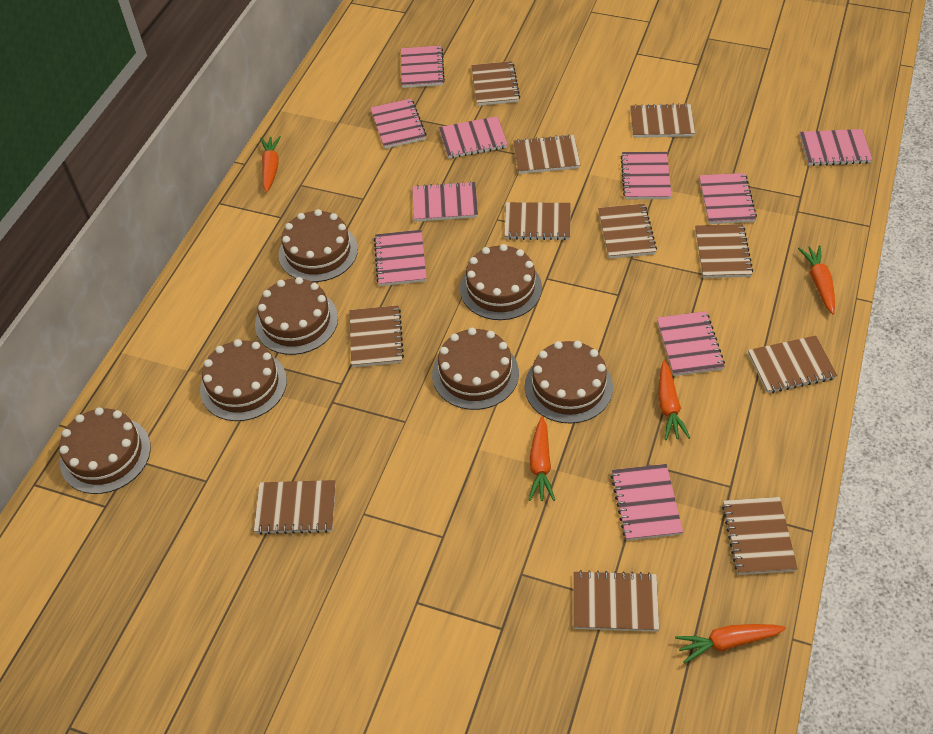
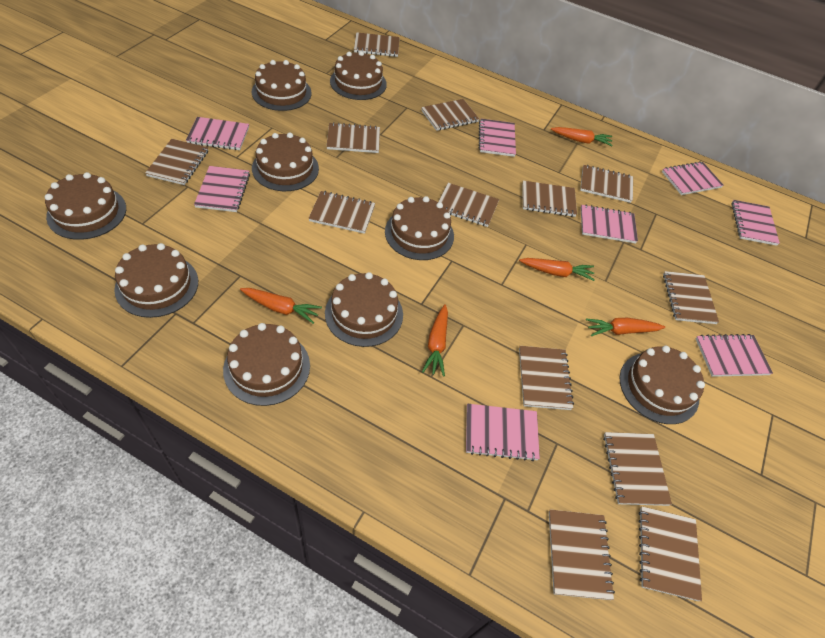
brown cake: 7 -> 9
brown notebook: 11 -> 13
pink notebook: 10 -> 8

